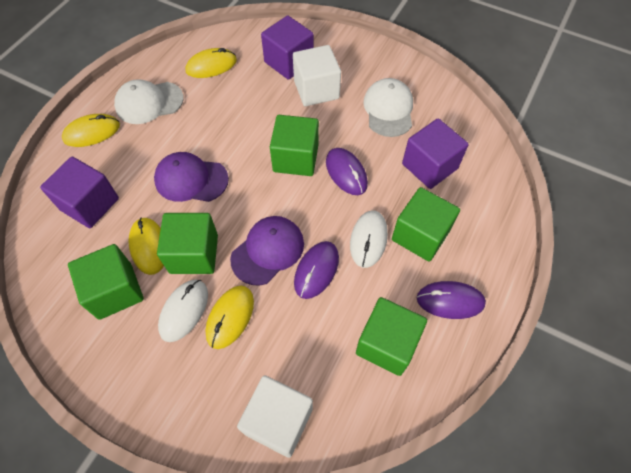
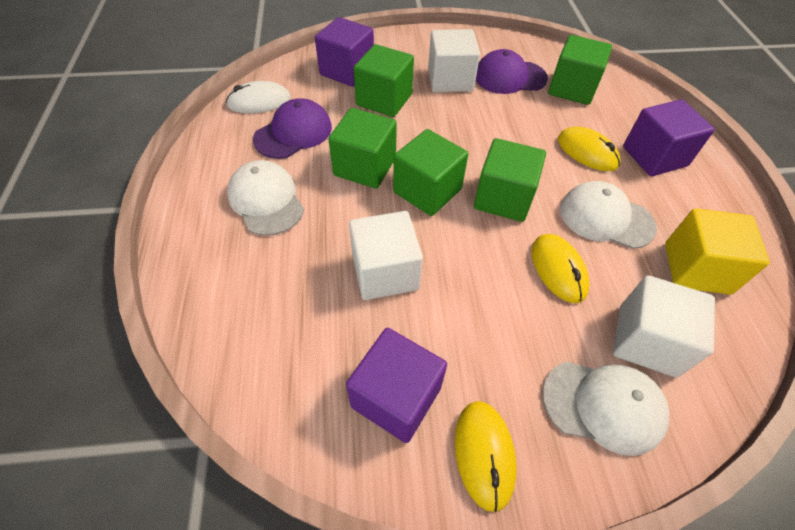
purple mouse: 3 -> 0
white cap: 2 -> 3
white cube: 2 -> 3
white mouse: 2 -> 1
yellow cube: 0 -> 1
yellow mouse: 4 -> 3

